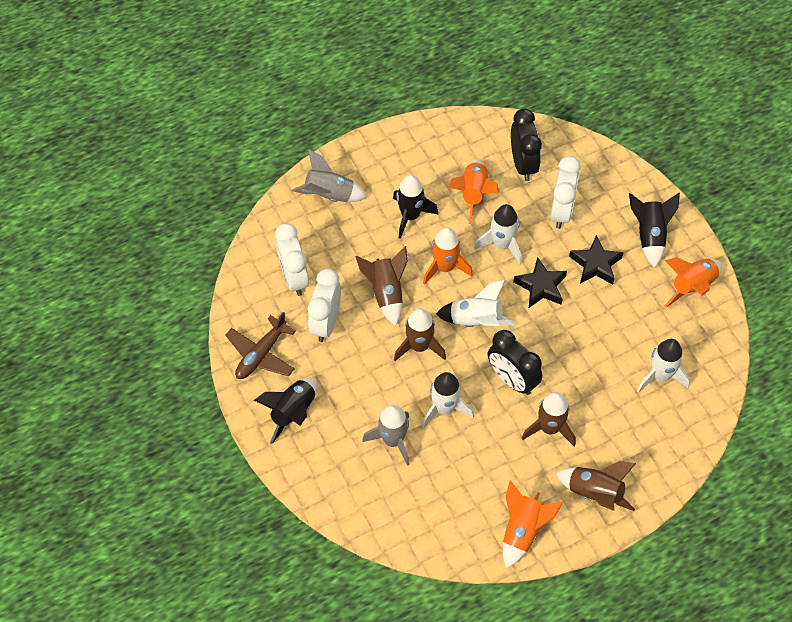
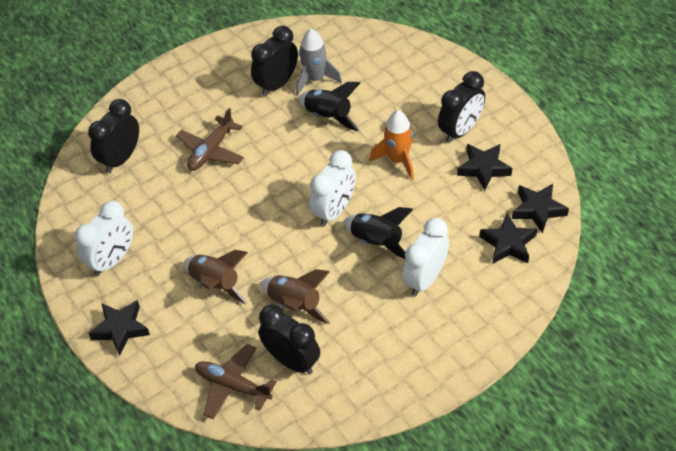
black clock: 2 -> 4
black rocket: 3 -> 2
black star: 2 -> 4
brown plane: 1 -> 2
brown rocket: 4 -> 2
grey rocket: 2 -> 1
orange rocket: 4 -> 1
white rocket: 4 -> 0

